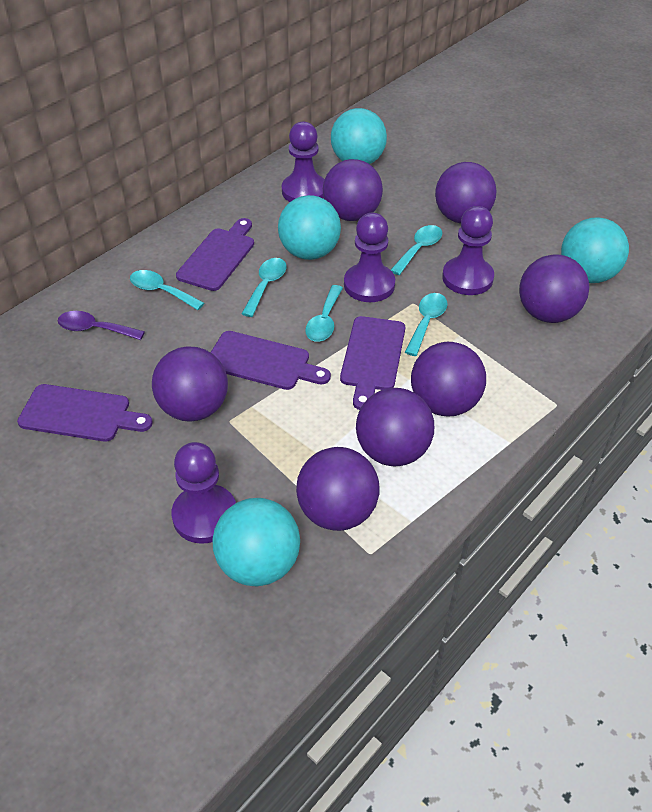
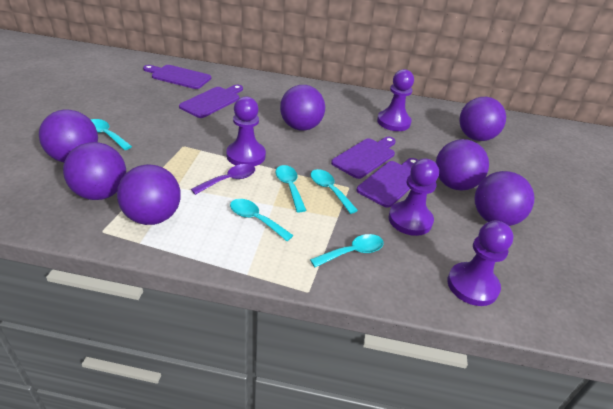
turquoise ball: 4 -> 0

